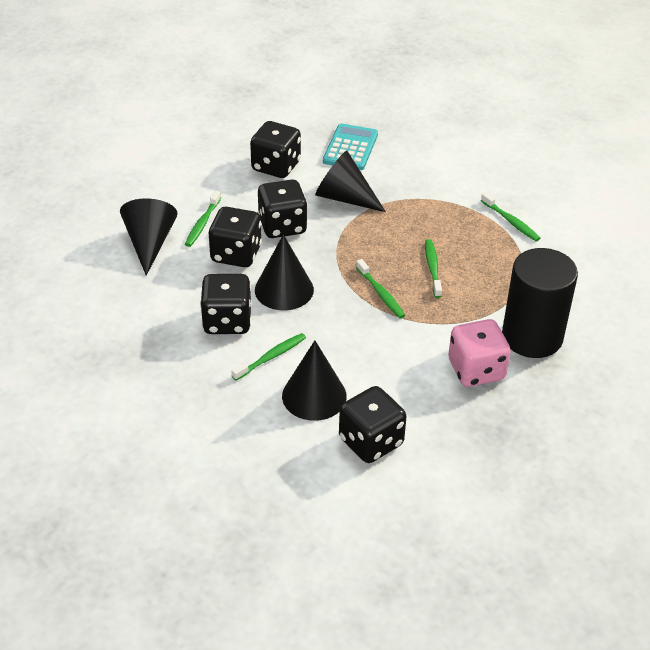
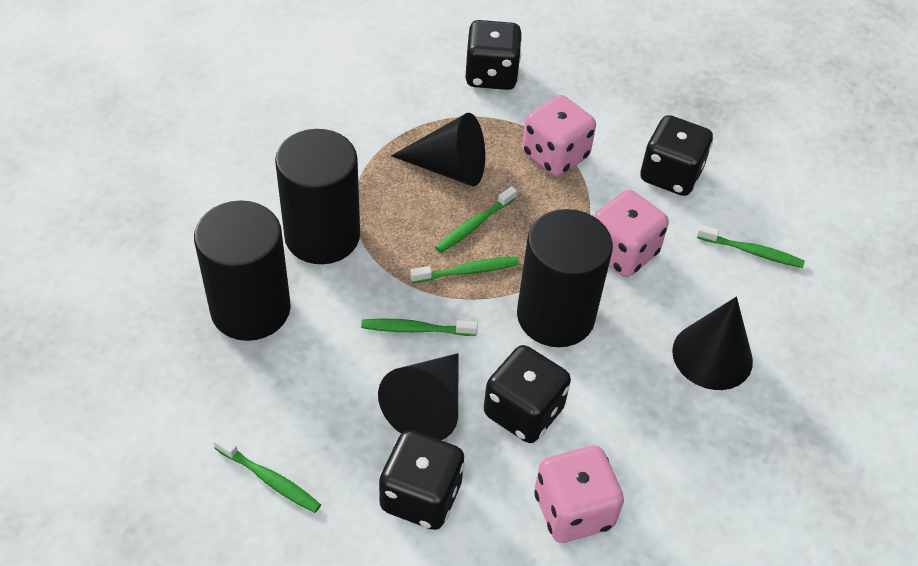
black cone: 4 -> 3
black cylinder: 1 -> 3
black dice: 5 -> 4
pink dice: 1 -> 3
turquoise calculator: 1 -> 0

